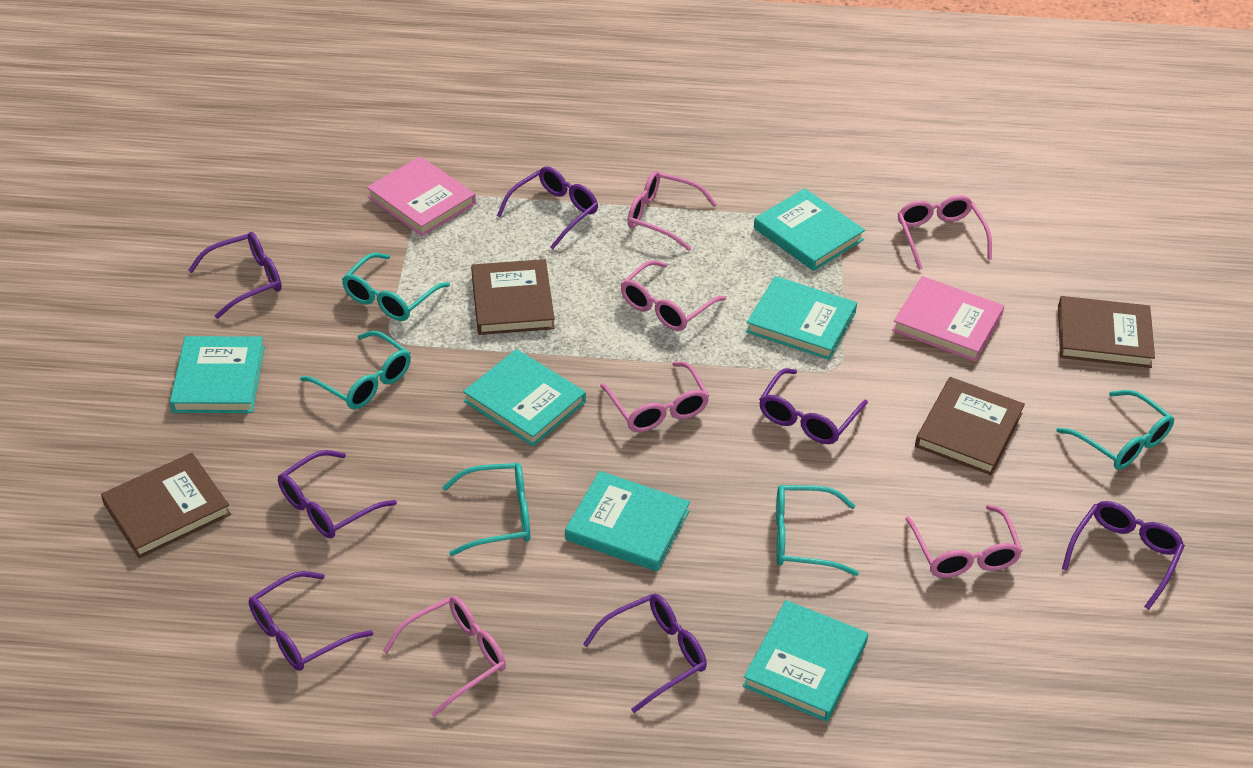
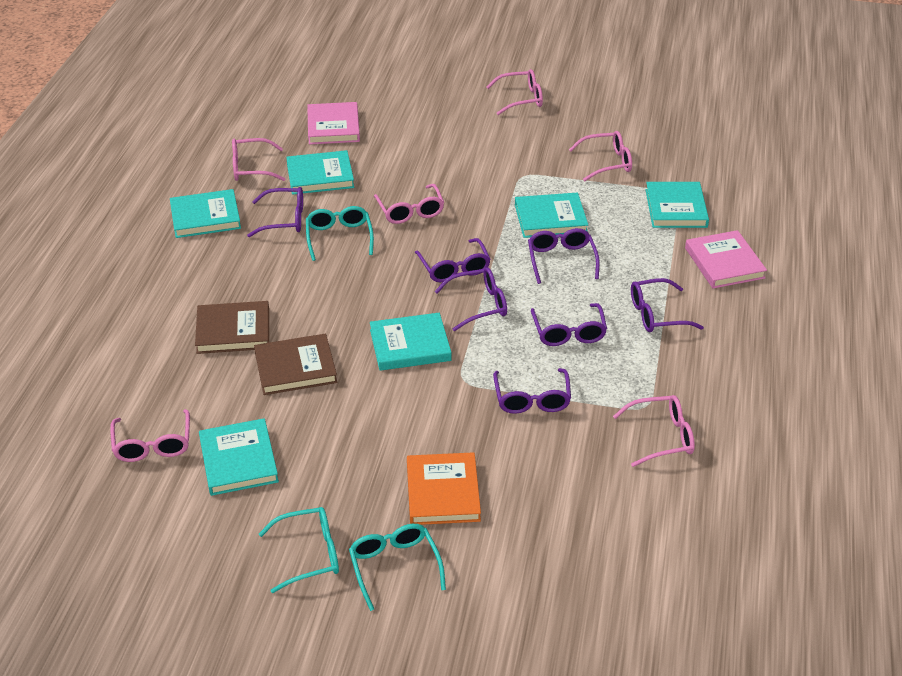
brown book: 4 -> 2
orange book: 0 -> 1
turquoise glasses: 5 -> 3

